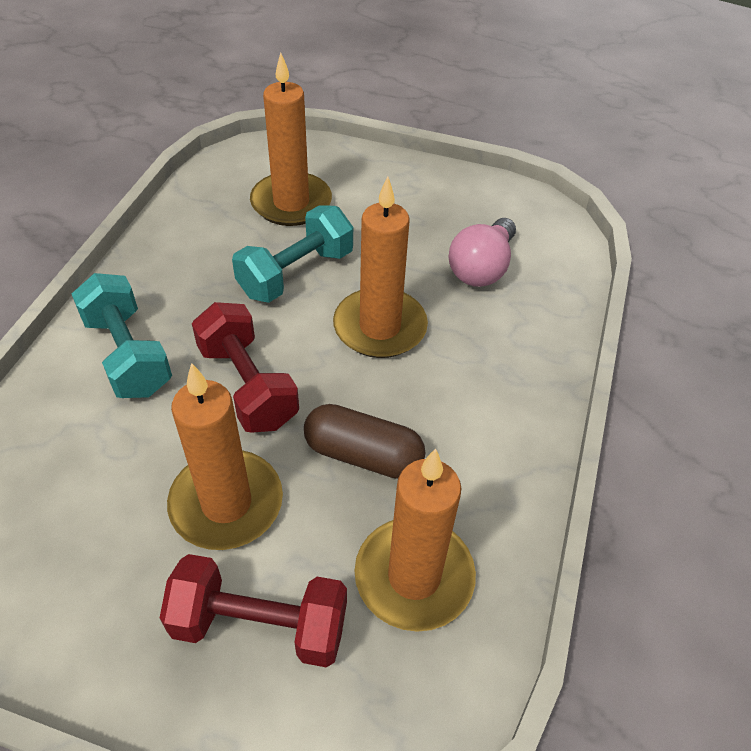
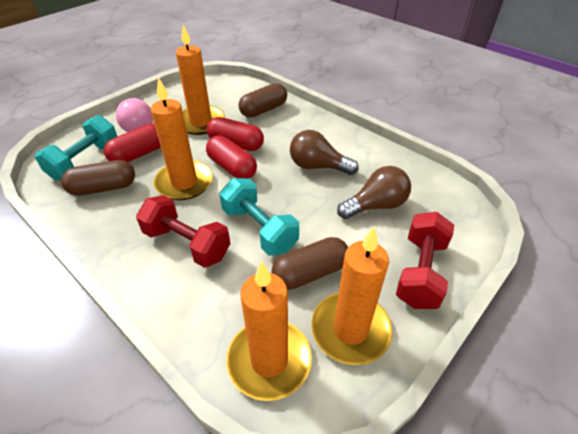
brown capsule: 1 -> 3
brown light bulb: 0 -> 2
red capsule: 0 -> 3

